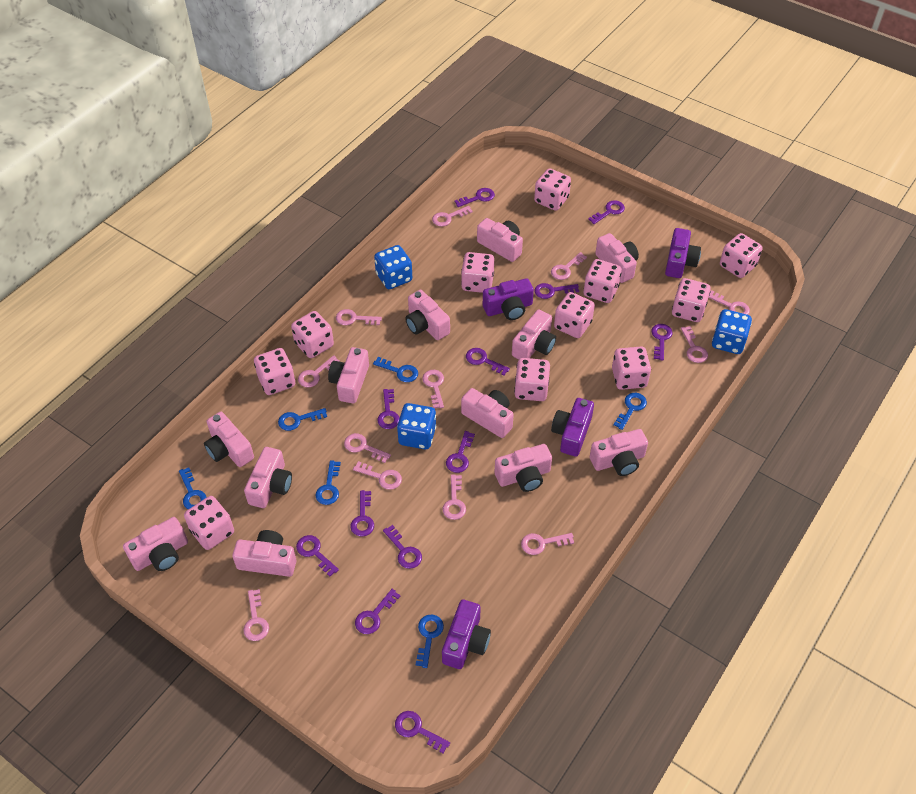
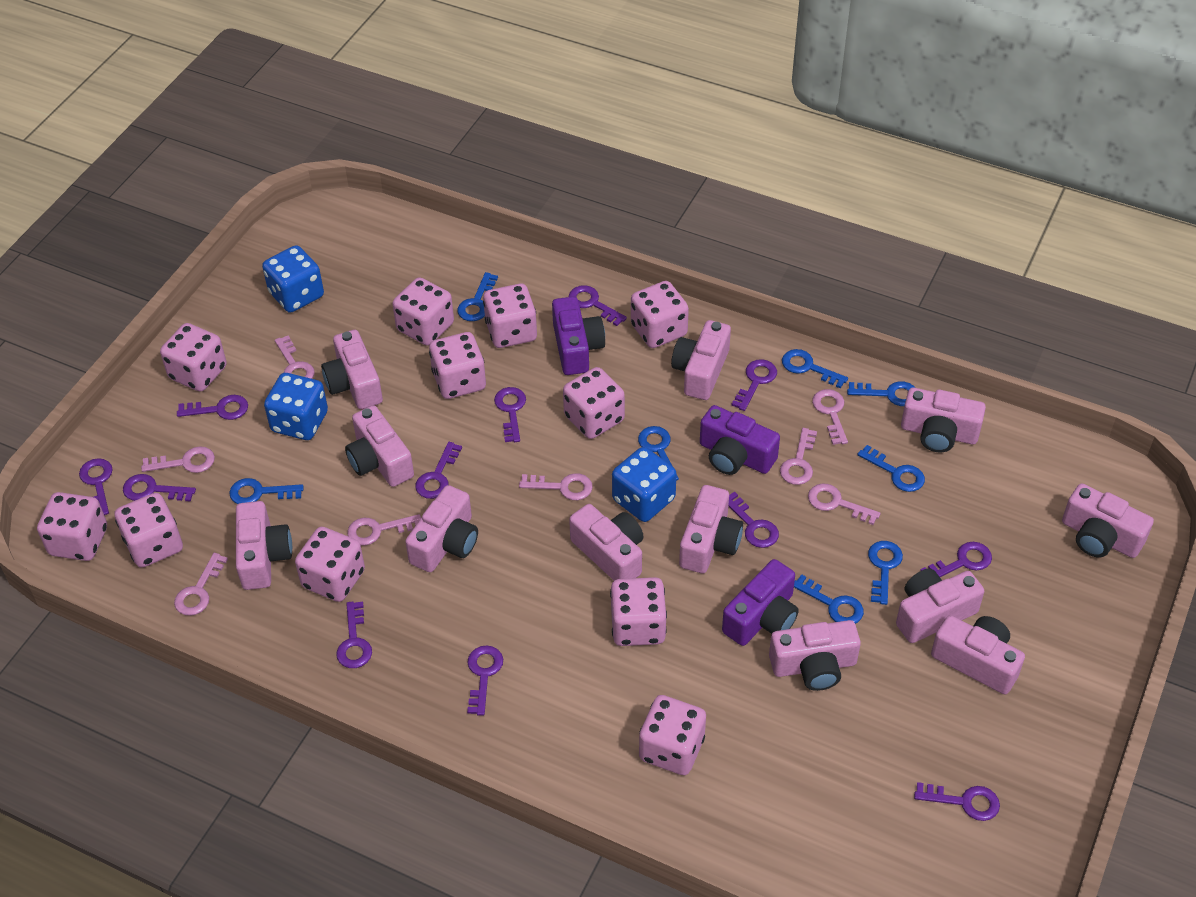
blue key: 6 -> 8
pink key: 12 -> 8
purple camera: 4 -> 3

